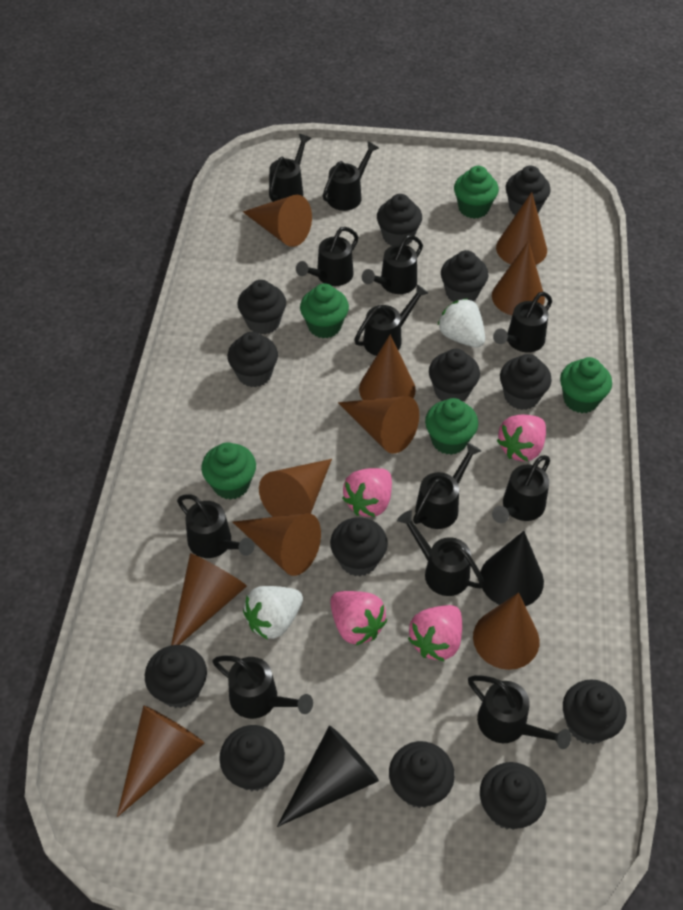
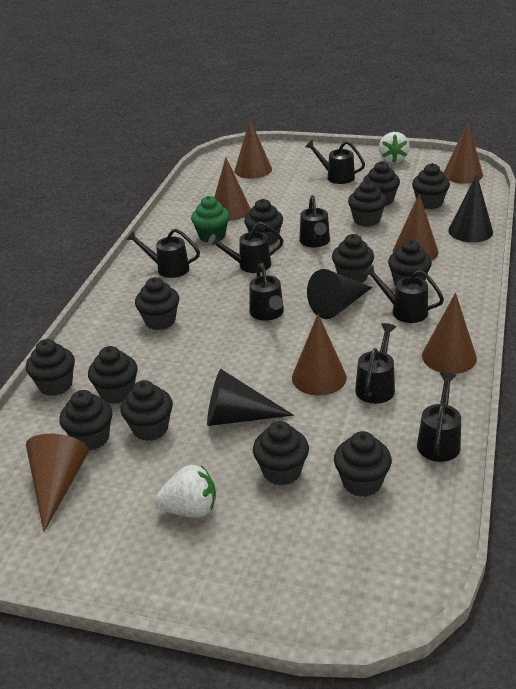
black cone: 2 -> 3
black watering can: 12 -> 8
brown cone: 10 -> 7
green cupcake: 5 -> 1
pink strawberry: 4 -> 0

